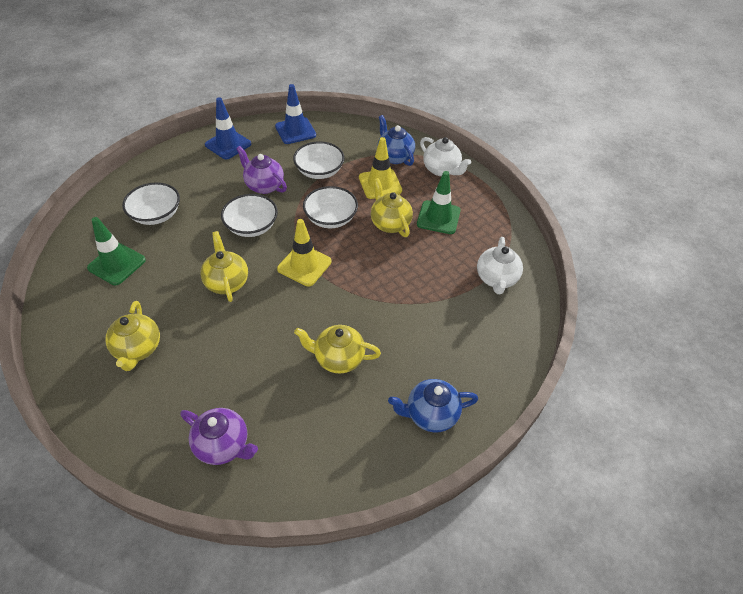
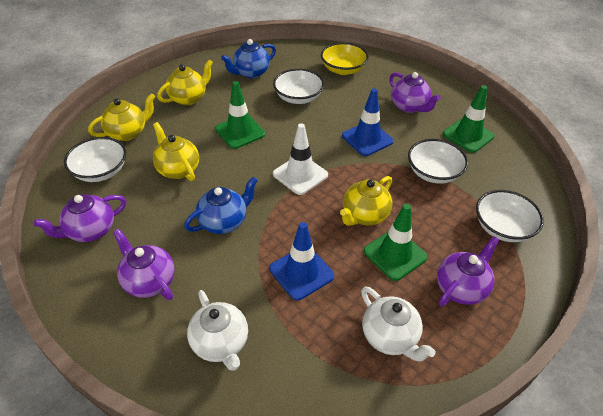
green traffic cone: 2 -> 3
purple teapot: 2 -> 4
white traffic cone: 0 -> 1
yellow bowl: 0 -> 1
yellow traffic cone: 2 -> 0

